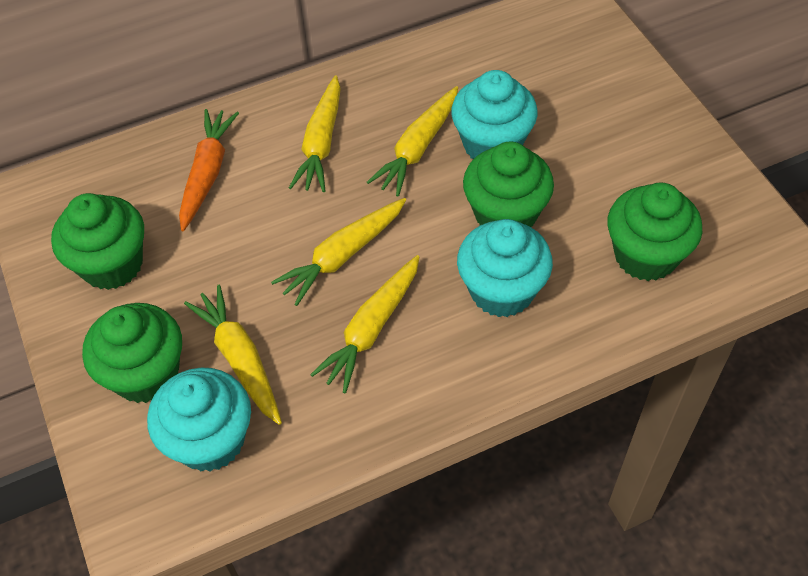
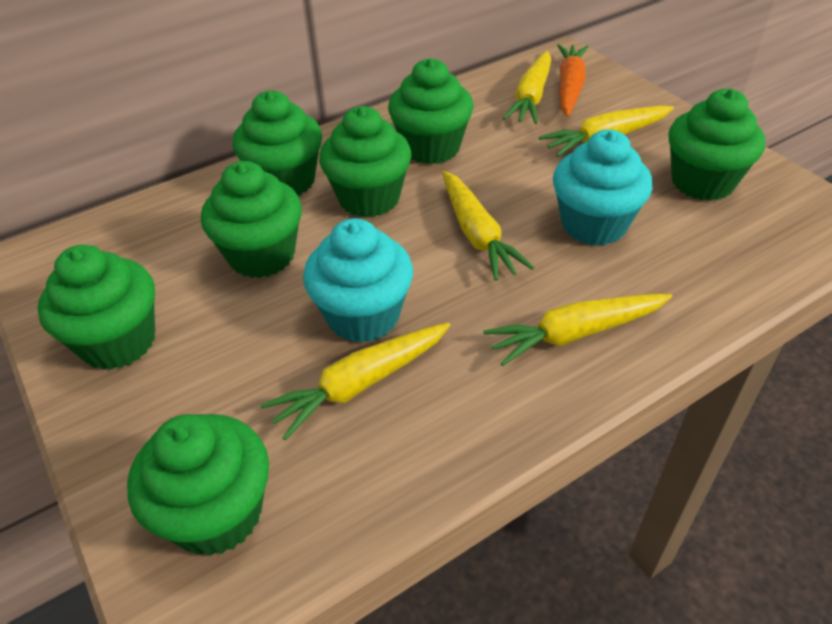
green cupcake: 4 -> 7
turquoise cupcake: 3 -> 2

